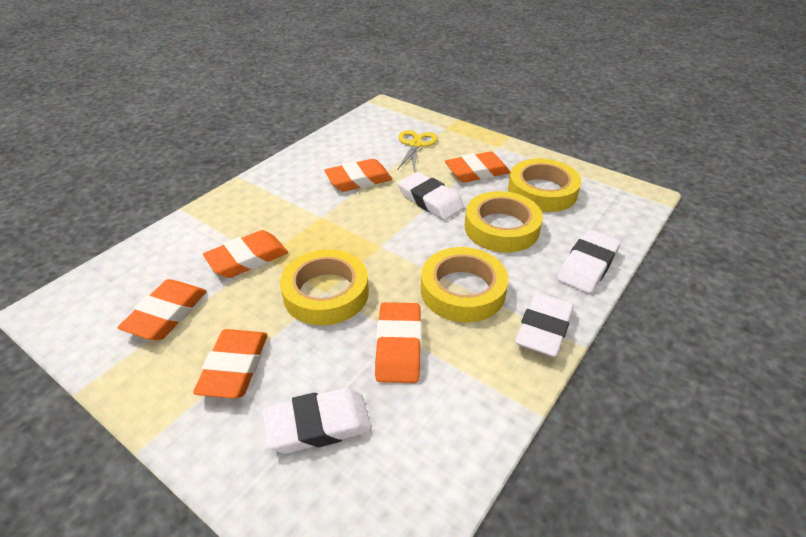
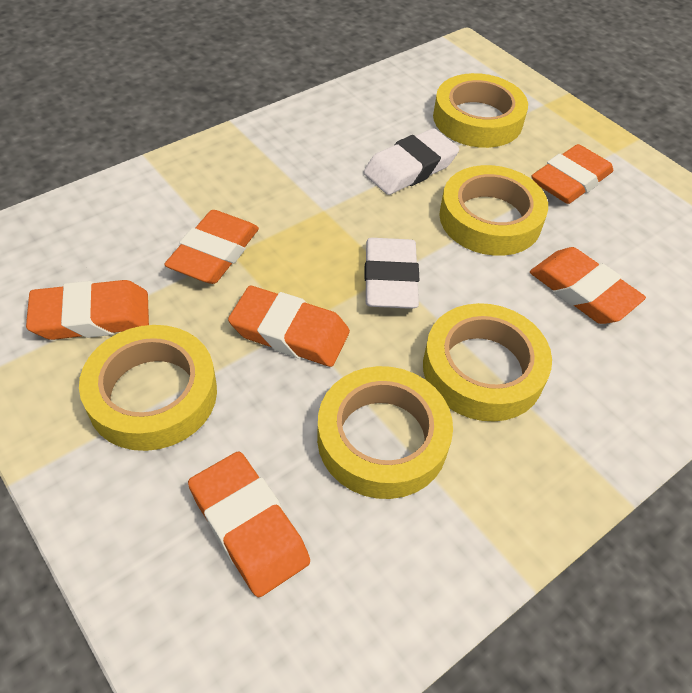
white eraser: 4 -> 2
yellow scissors: 1 -> 0
yellow tape: 4 -> 5

